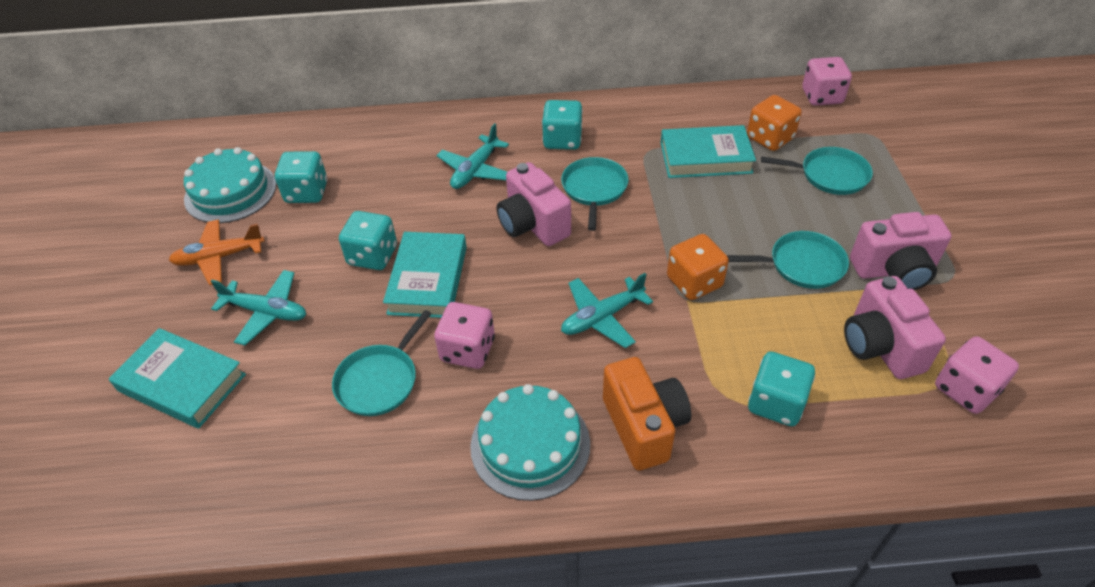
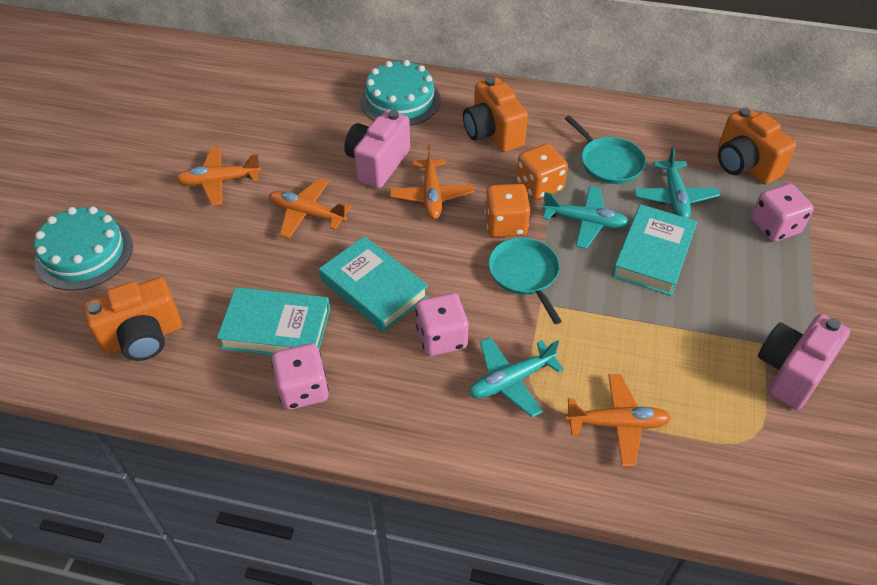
orange camera: 1 -> 3
orange plane: 1 -> 4
pink camera: 3 -> 2
turquoise dice: 4 -> 0
turquoise pan: 4 -> 2

